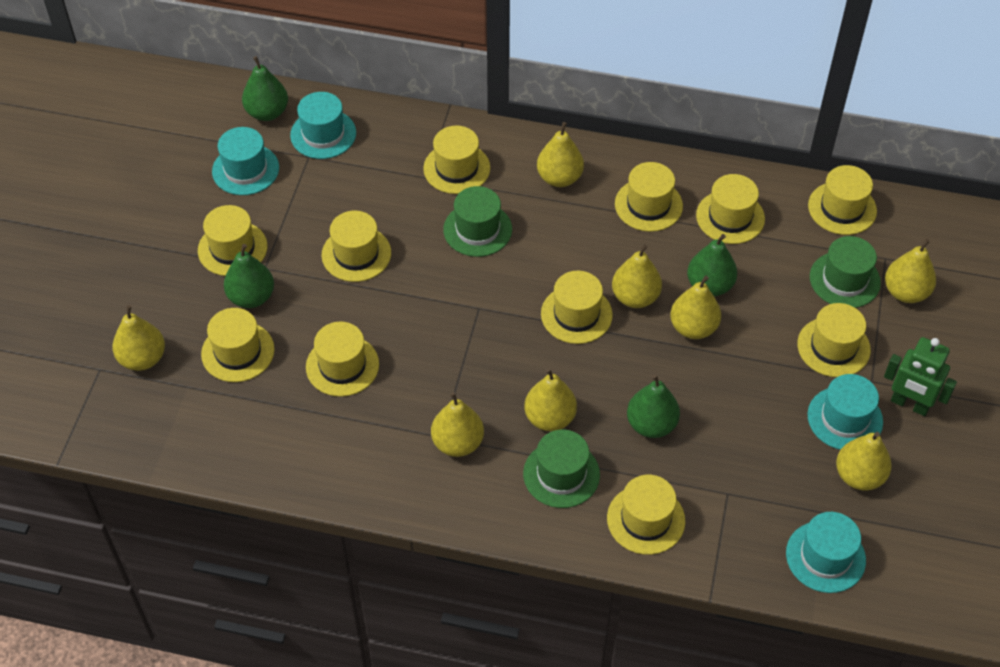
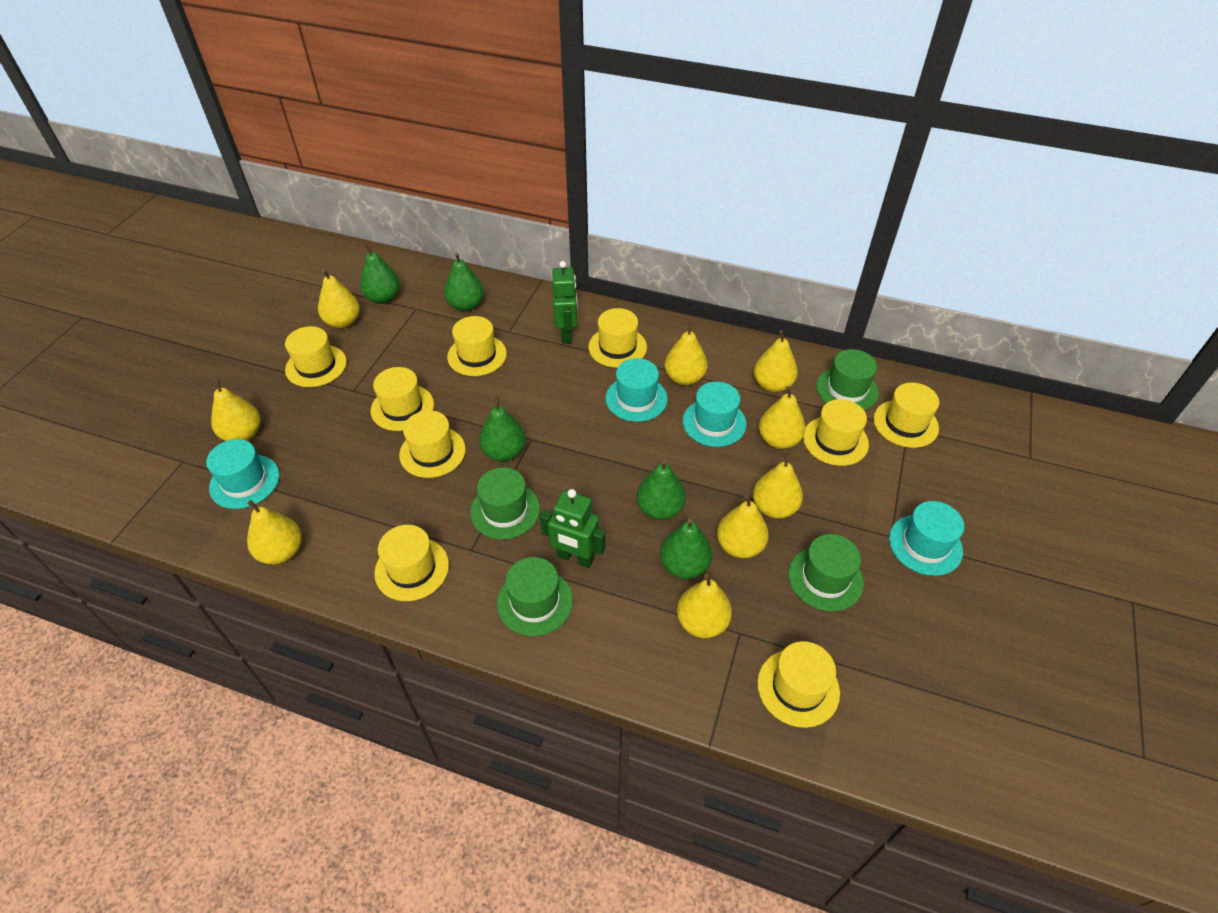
green hat: 3 -> 4
green pear: 4 -> 5
green robot: 1 -> 2
yellow hat: 11 -> 9
yellow pear: 8 -> 9

